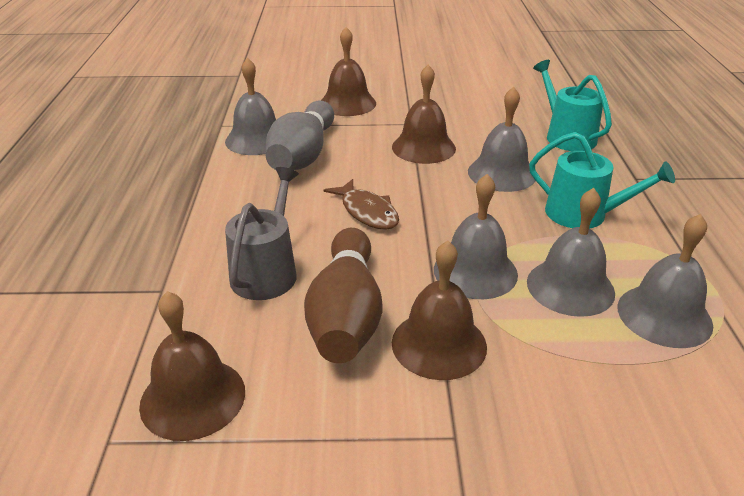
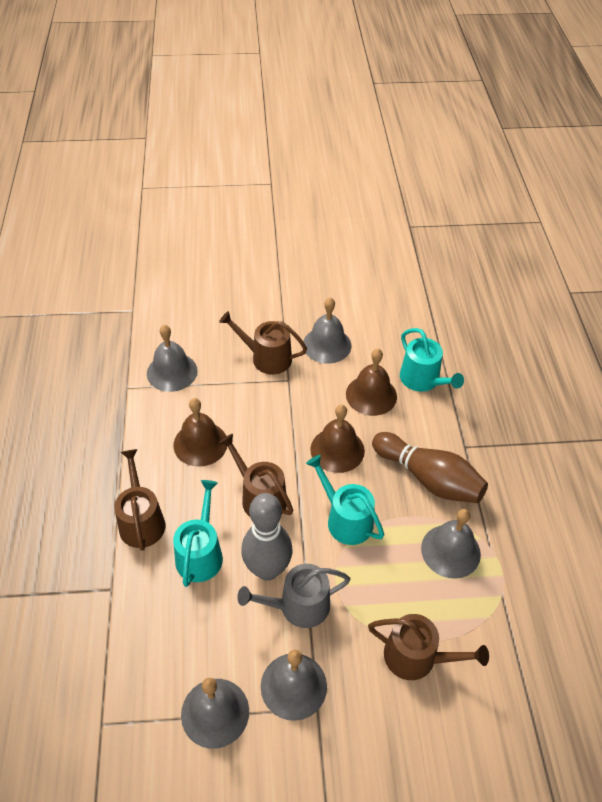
brown bell: 4 -> 3
brown fish: 1 -> 0
brown watering can: 0 -> 4
turquoise watering can: 2 -> 3

